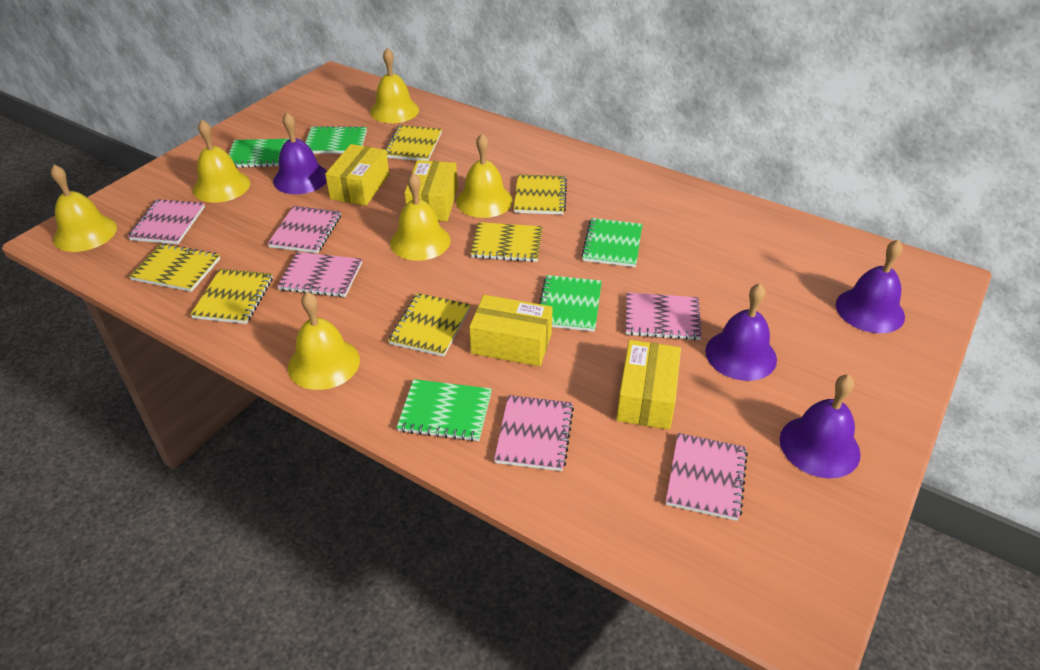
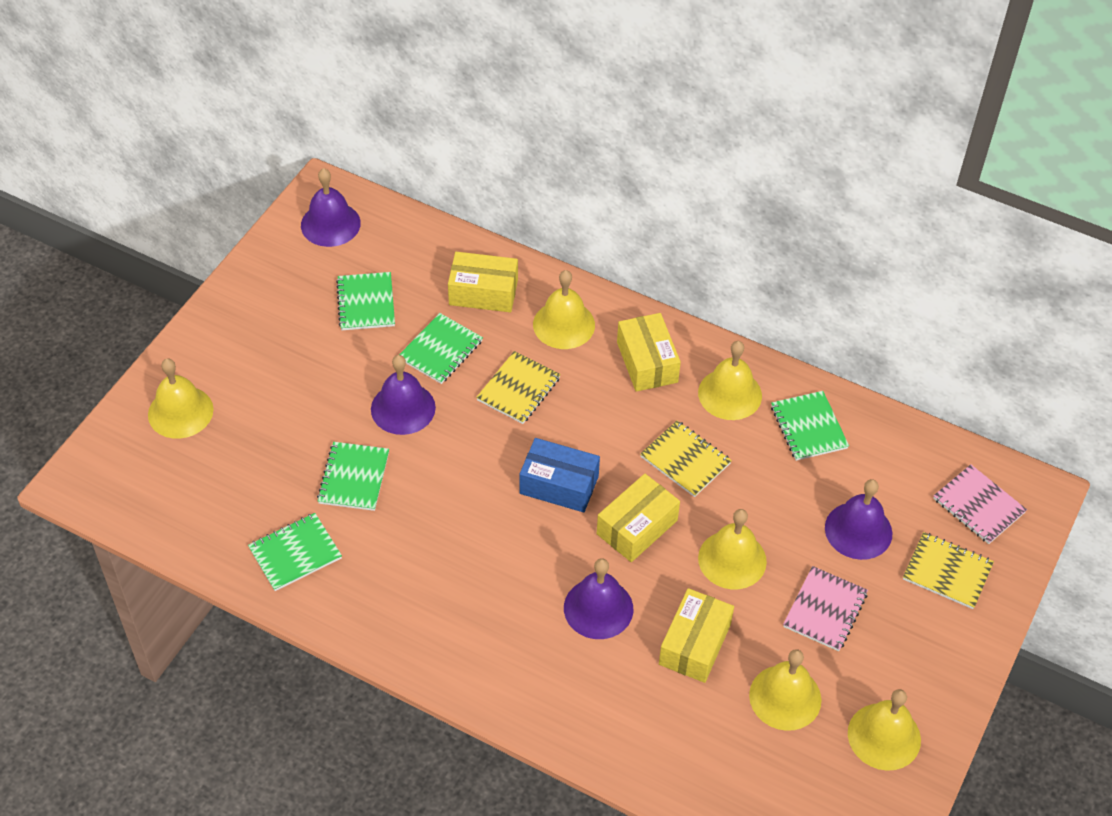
blue box: 0 -> 1
pink notebook: 6 -> 2
yellow notebook: 6 -> 3

